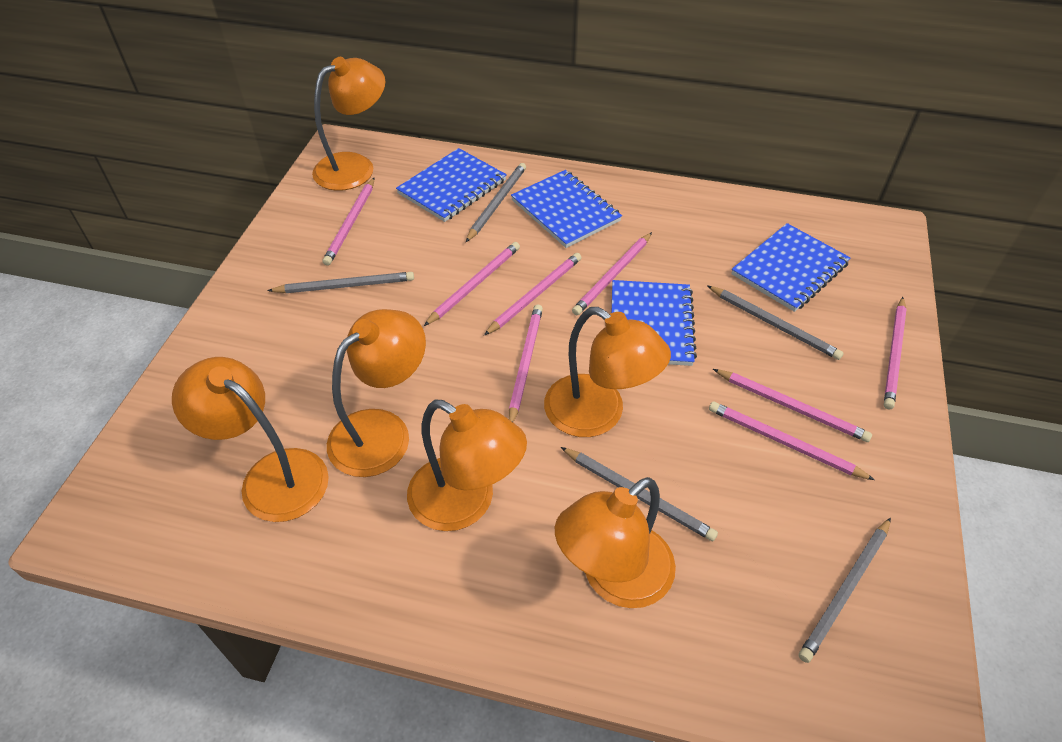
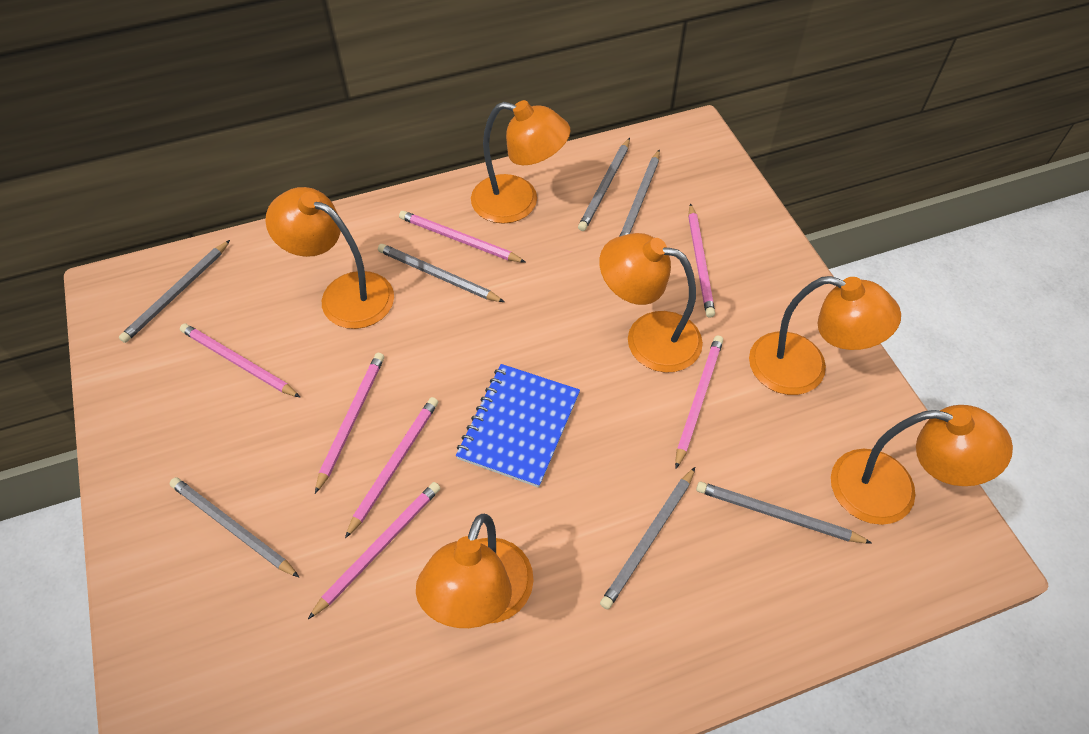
blue notebook: 4 -> 1
grey pencil: 5 -> 7
pink pencil: 8 -> 7

